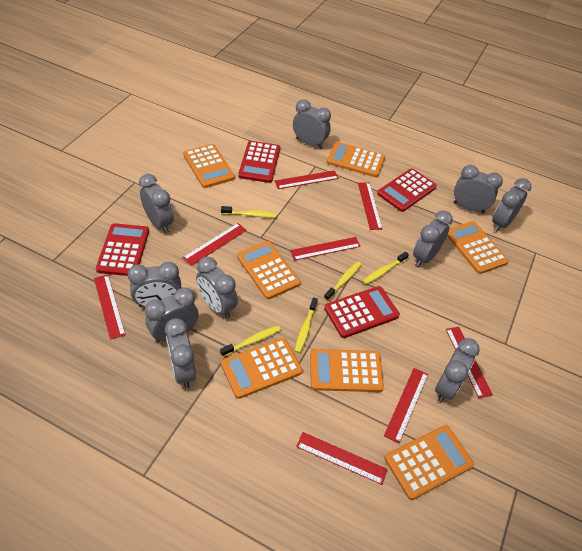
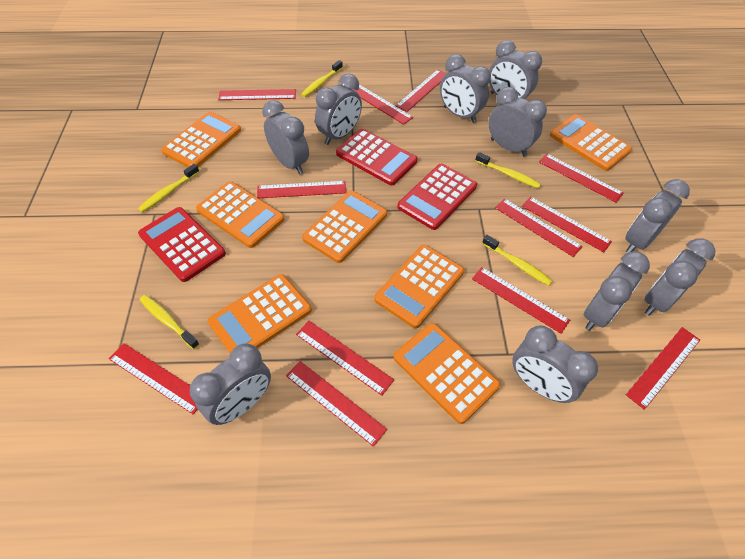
red calculator: 4 -> 3
red ruler: 8 -> 12

